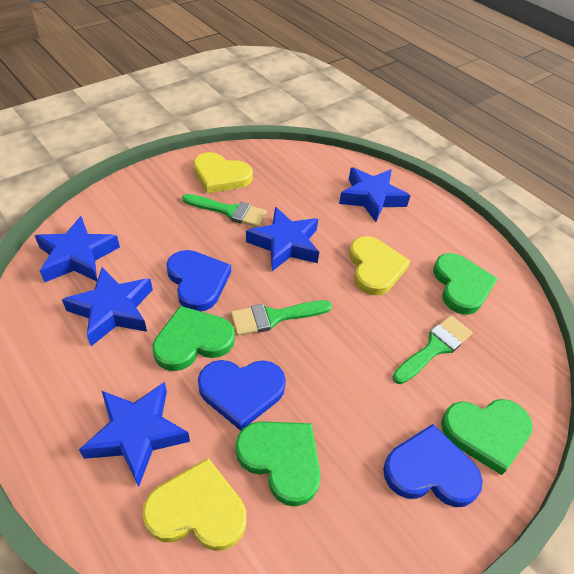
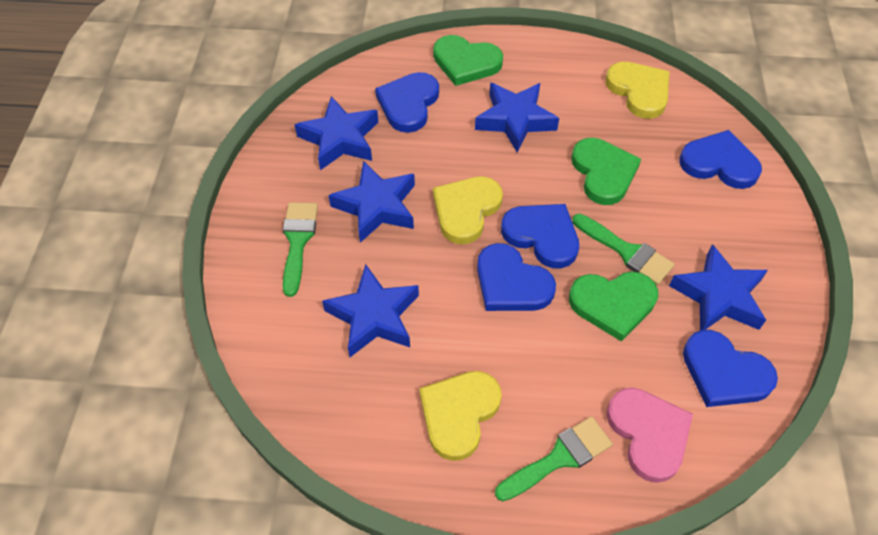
blue heart: 3 -> 5
green heart: 4 -> 3
pink heart: 0 -> 1

